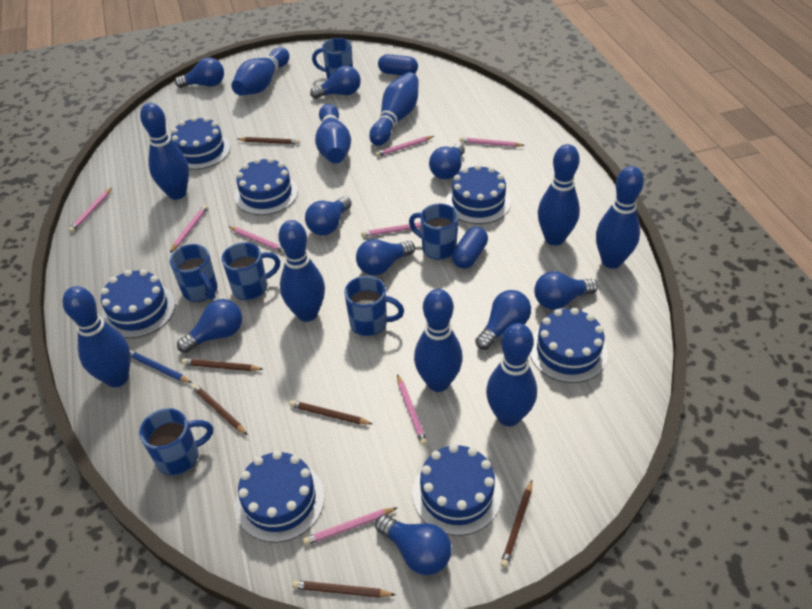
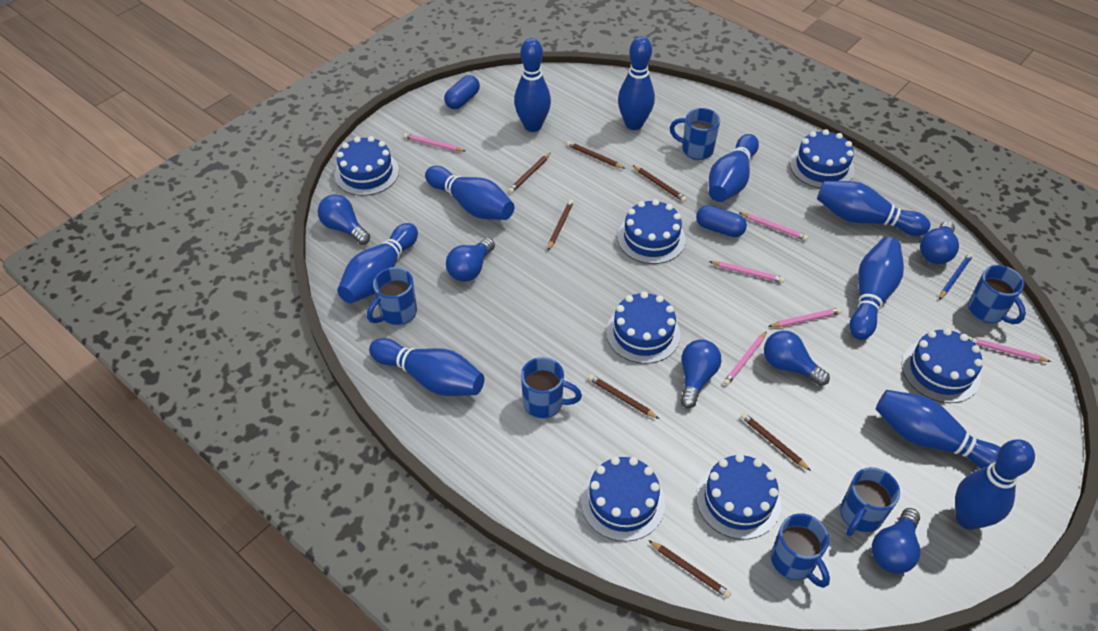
blue light bulb: 9 -> 6
brown pencil: 6 -> 7
pink pencil: 8 -> 6

